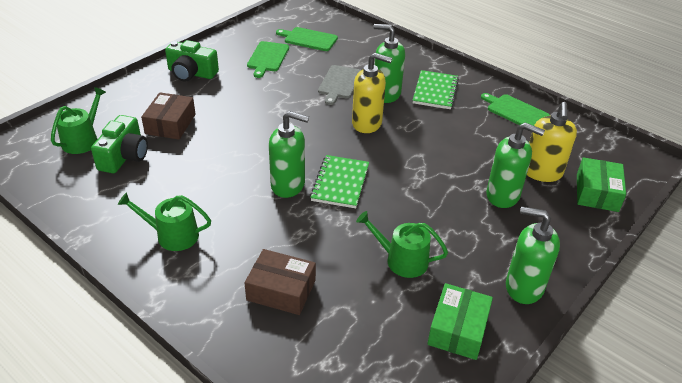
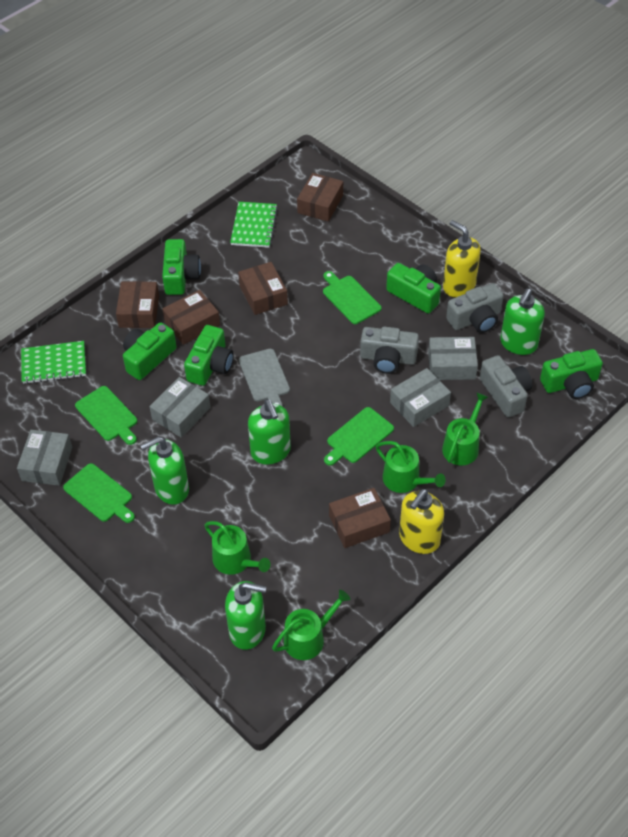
brown box: 2 -> 5
green box: 2 -> 0
green camera: 2 -> 5
green cutting board: 3 -> 4
green watering can: 3 -> 4
grey box: 0 -> 4
grey camera: 0 -> 3

